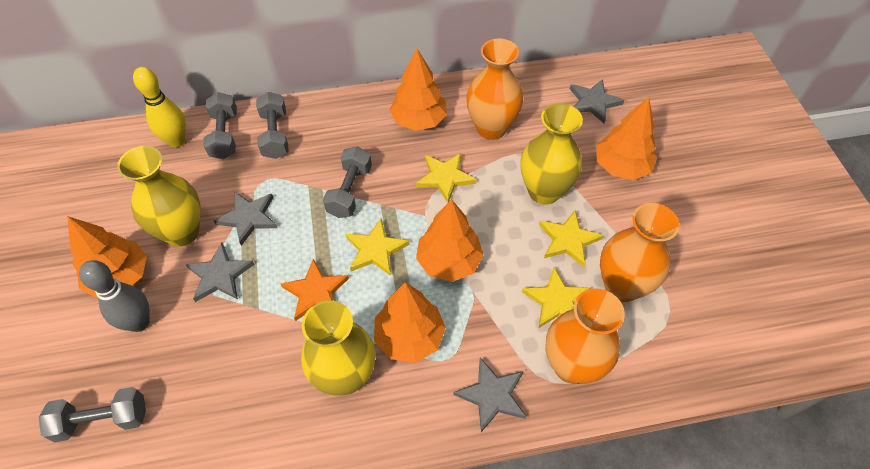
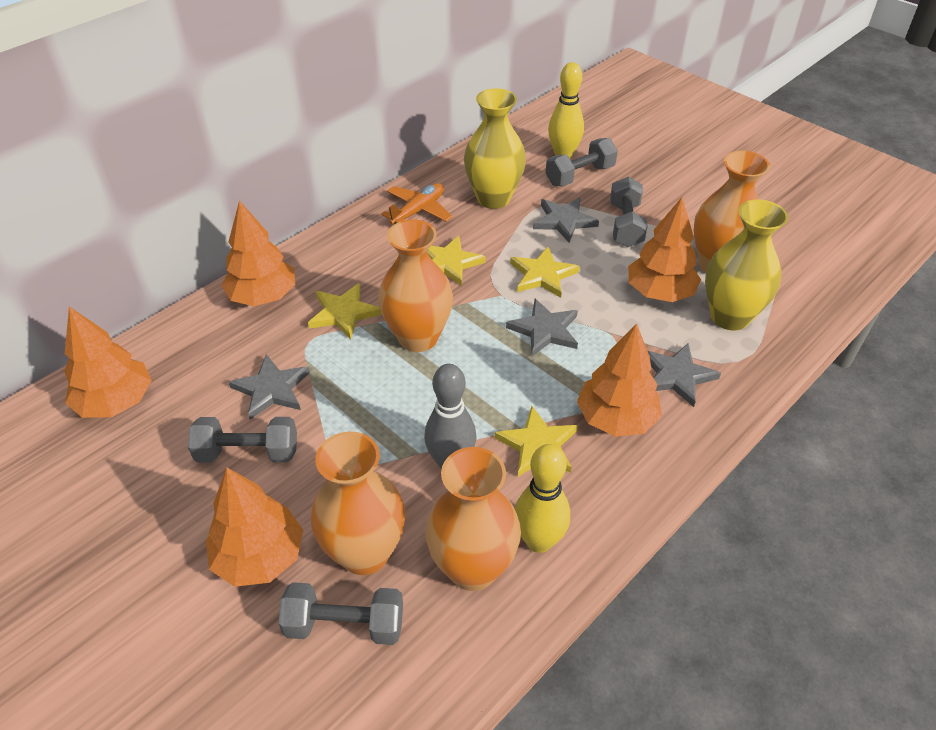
orange plane: 0 -> 1
orange star: 1 -> 0
orange vase: 3 -> 4
yellow bowling pin: 1 -> 2
yellow vase: 3 -> 2

